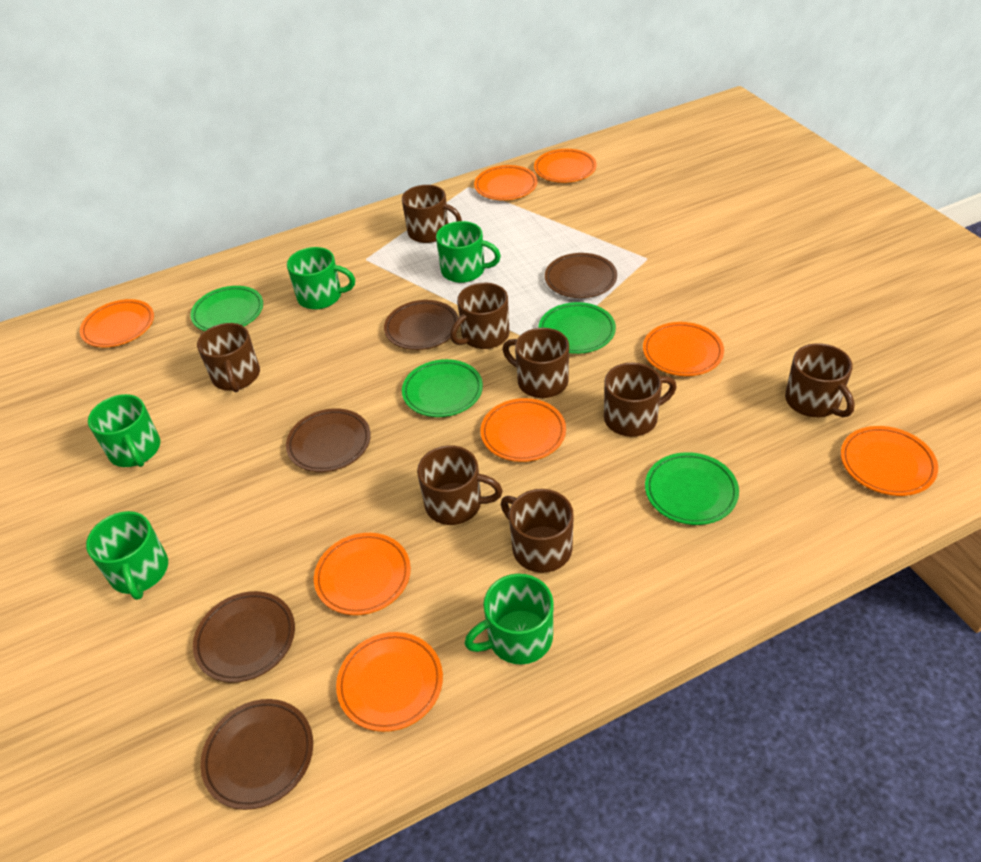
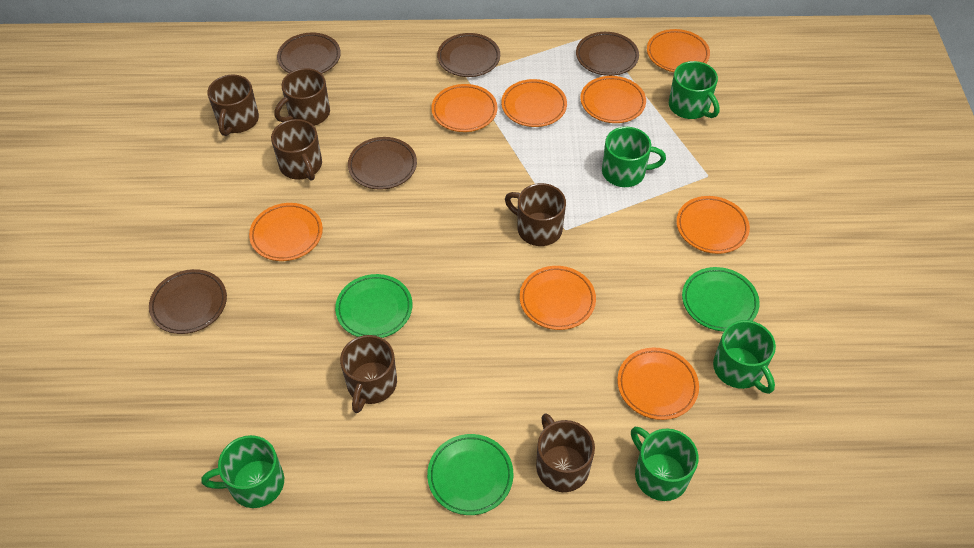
brown mug: 8 -> 6
green plate: 4 -> 3

